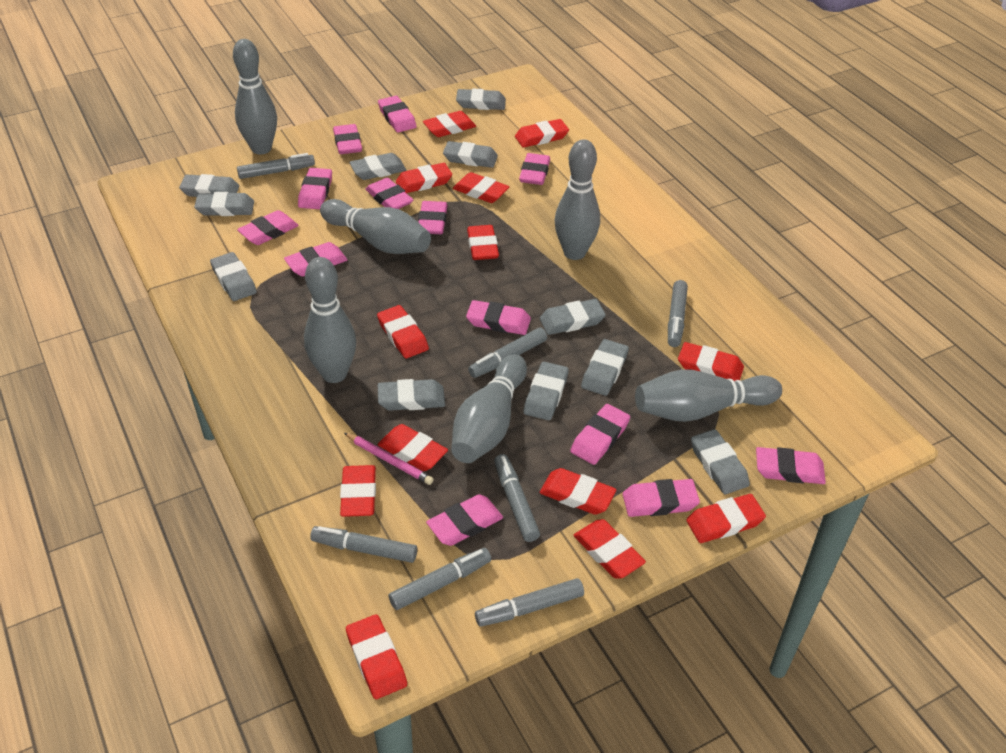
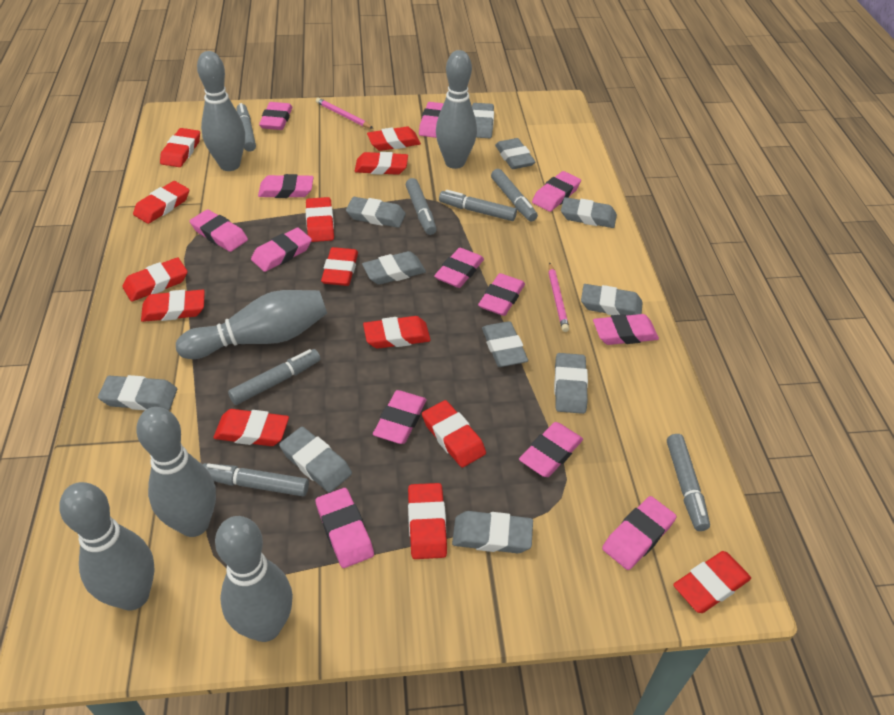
pink pencil: 1 -> 2

